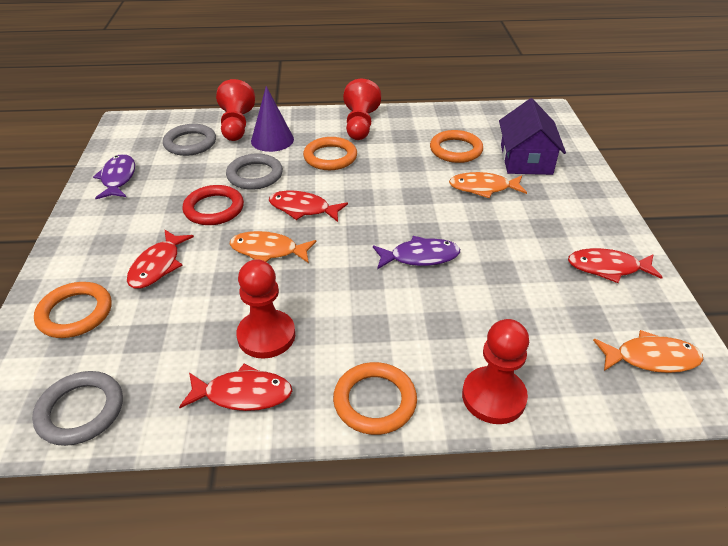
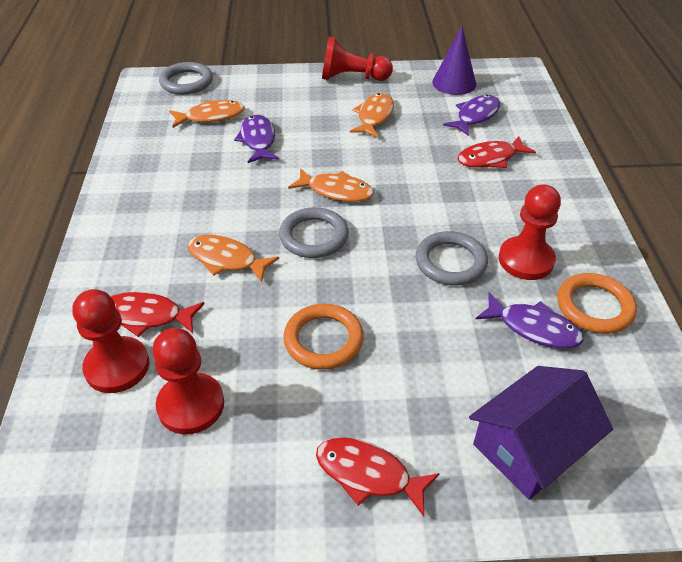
orange fish: 3 -> 4
orange ring: 4 -> 2
purple fish: 2 -> 3
red fish: 4 -> 3
red ring: 1 -> 0

